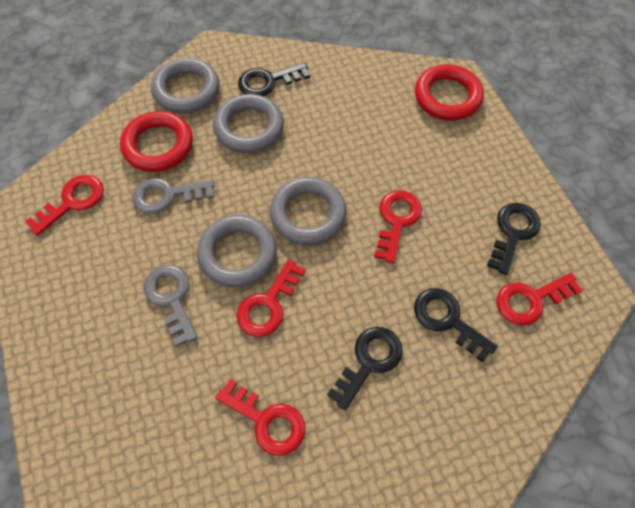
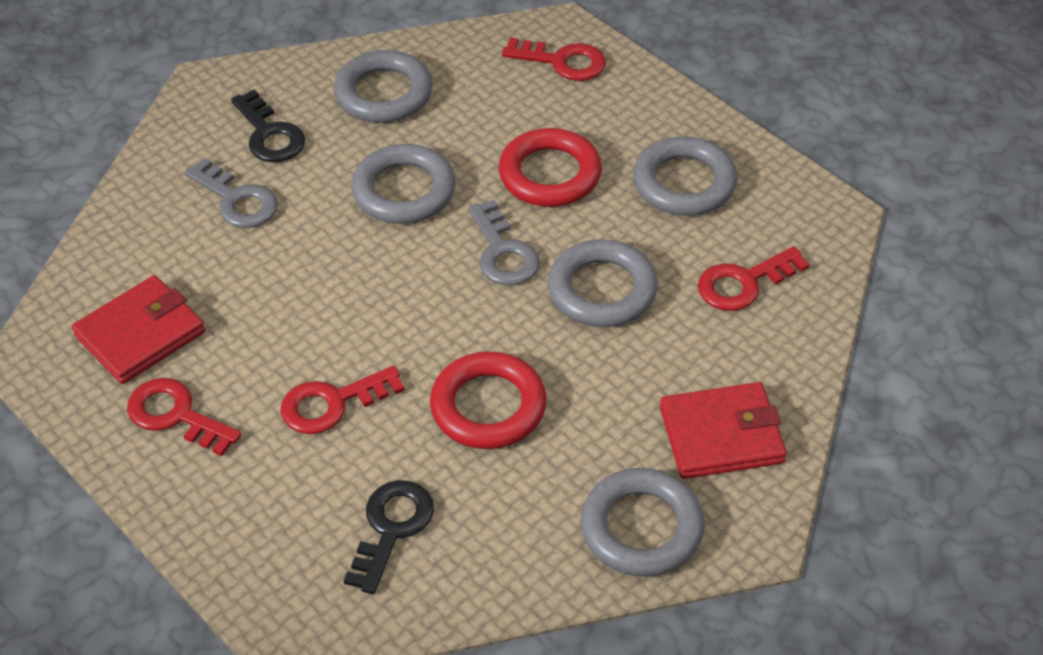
black key: 4 -> 2
grey ring: 4 -> 5
red key: 5 -> 4
red wallet: 0 -> 2

